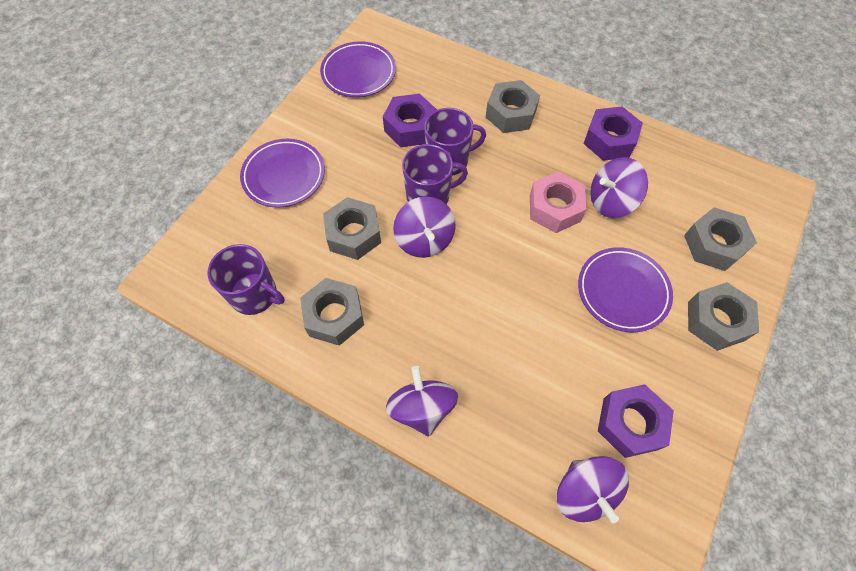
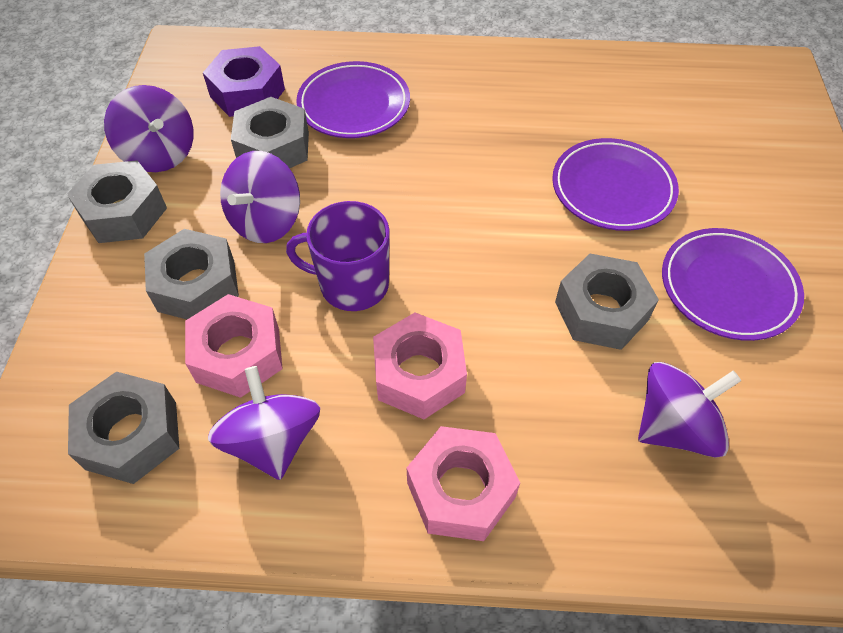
pink nut: 1 -> 3
purple mug: 3 -> 1
purple nut: 3 -> 1

